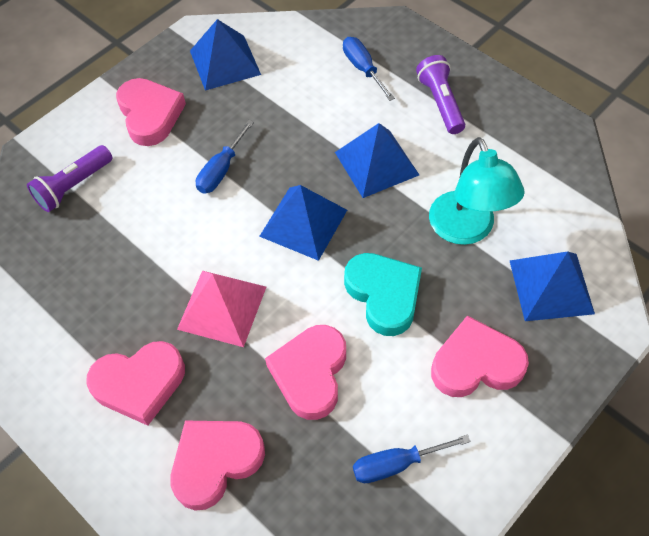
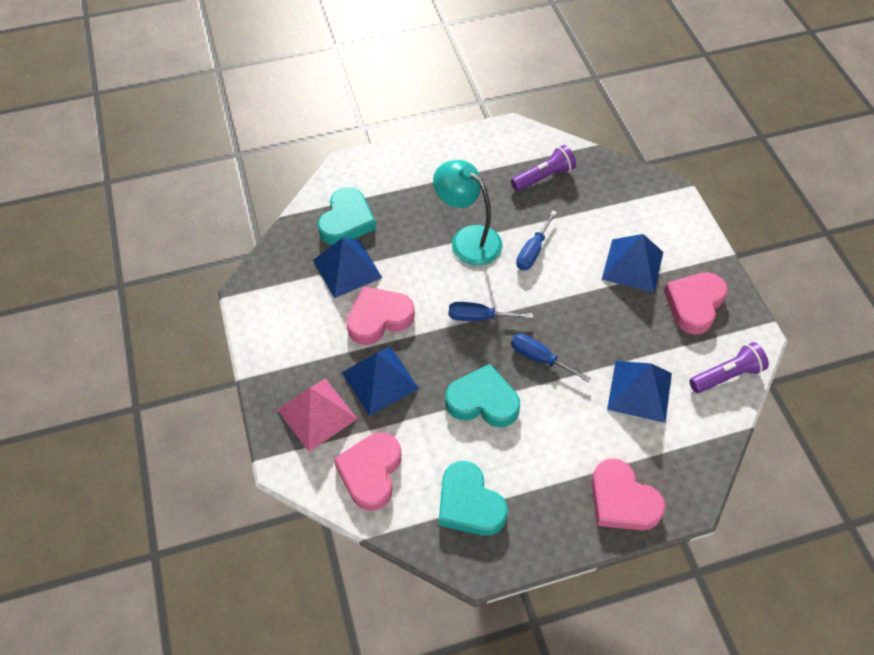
pink heart: 5 -> 4
turquoise heart: 1 -> 3

